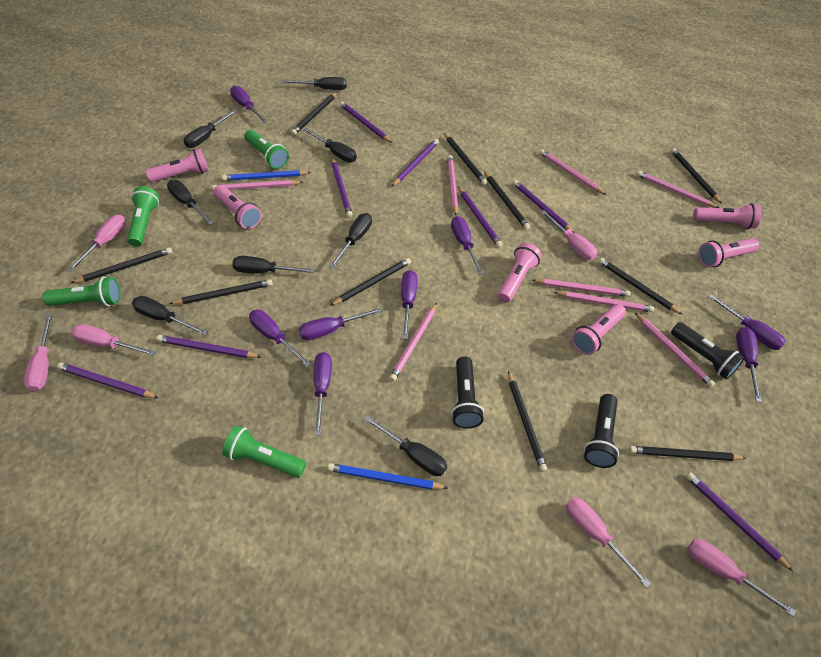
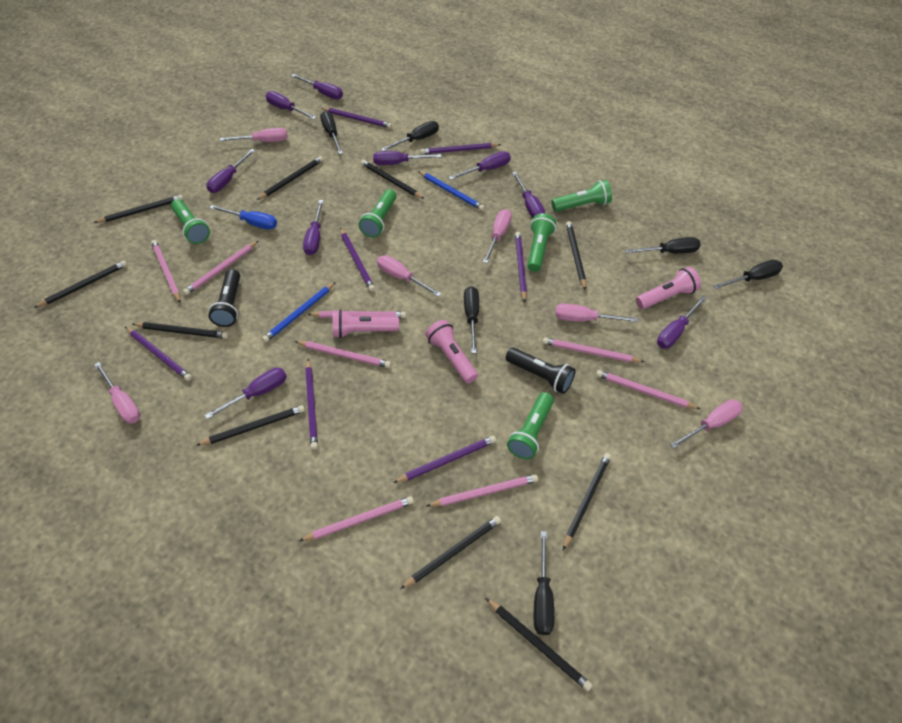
black flashlight: 3 -> 2
black screwdriver: 8 -> 6
blue screwdriver: 0 -> 1
green flashlight: 4 -> 5
pink flashlight: 6 -> 3
purple pencil: 8 -> 7
purple screwdriver: 8 -> 9

